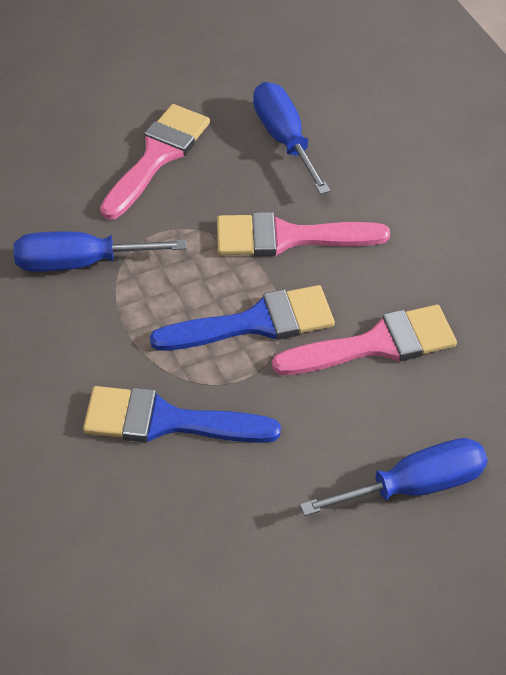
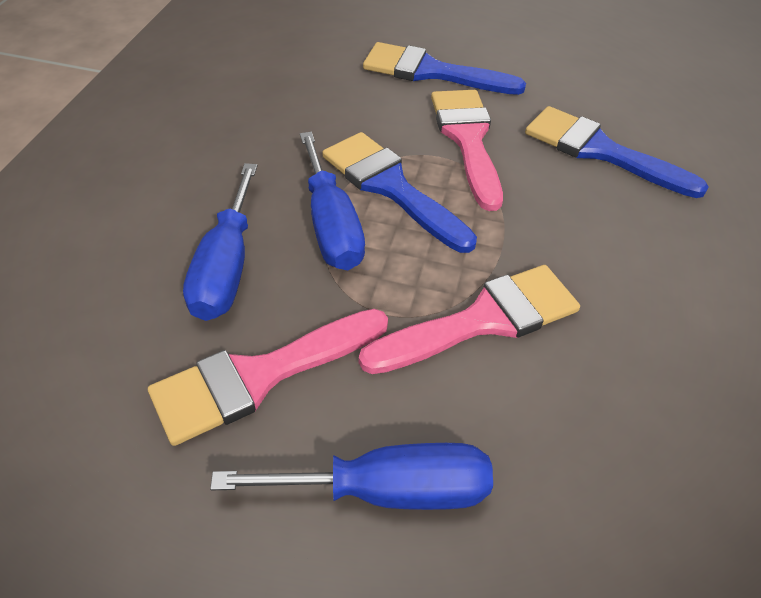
blue brush: 2 -> 3

